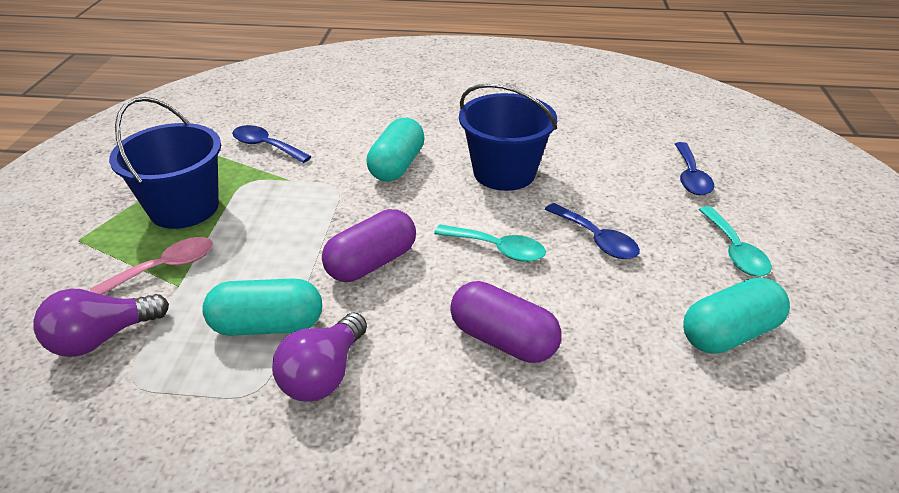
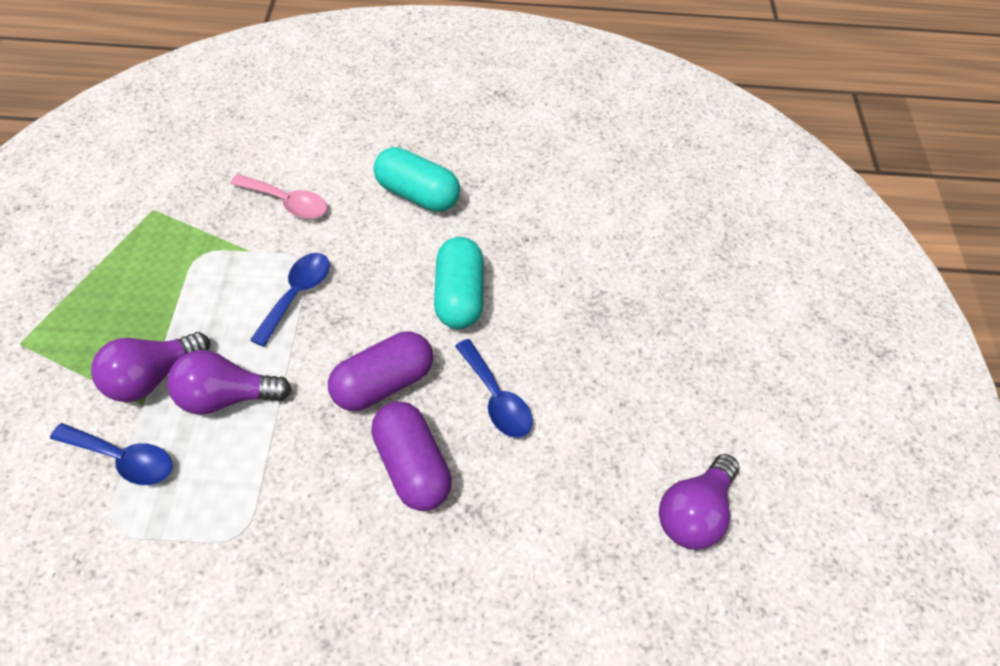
blue bucket: 2 -> 0
purple light bulb: 2 -> 3
turquoise capsule: 3 -> 2
turquoise spoon: 2 -> 0

